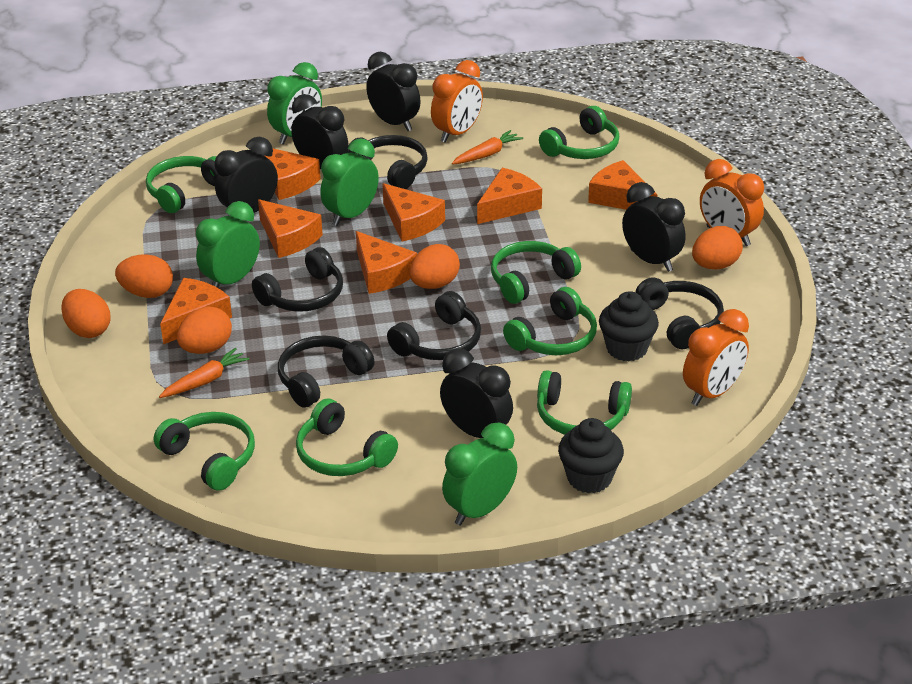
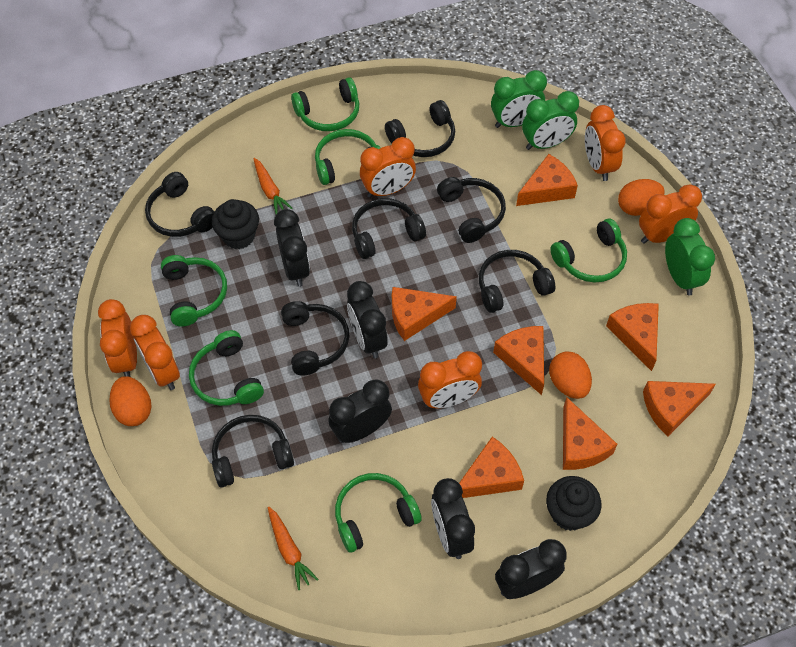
black headphones: 5 -> 7
green clock: 4 -> 3
green headphones: 7 -> 6
orange clock: 3 -> 6
orange egg: 5 -> 3

